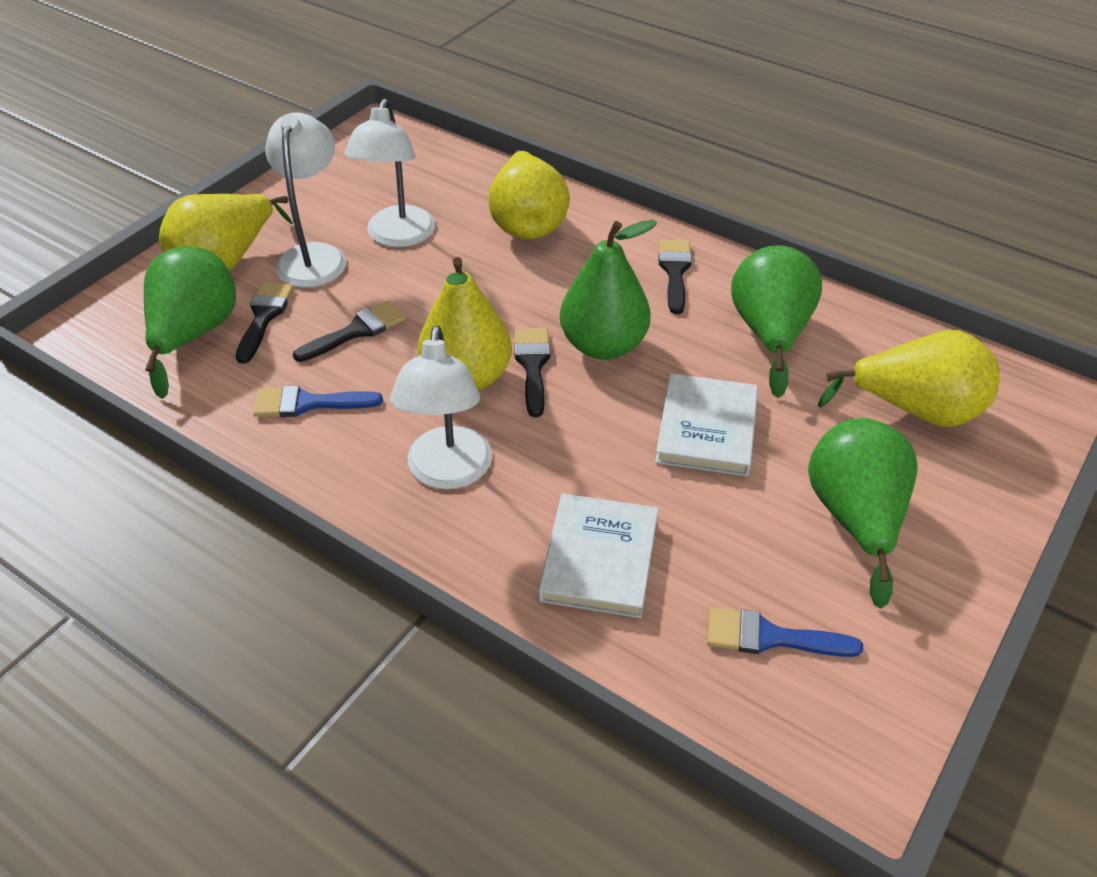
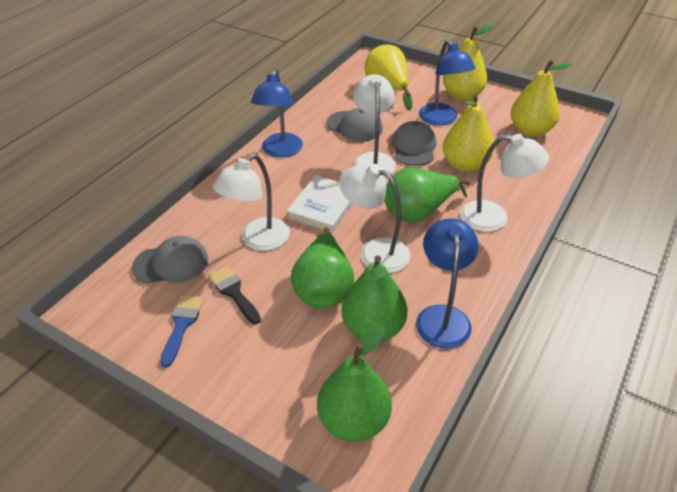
black brush: 4 -> 1
blue brush: 2 -> 1
blue lamp: 0 -> 3
grey cap: 0 -> 3
white book: 2 -> 1
white lamp: 3 -> 4

